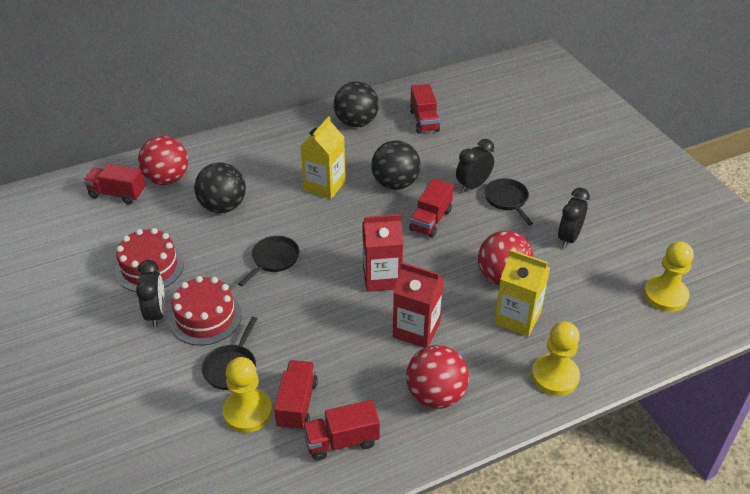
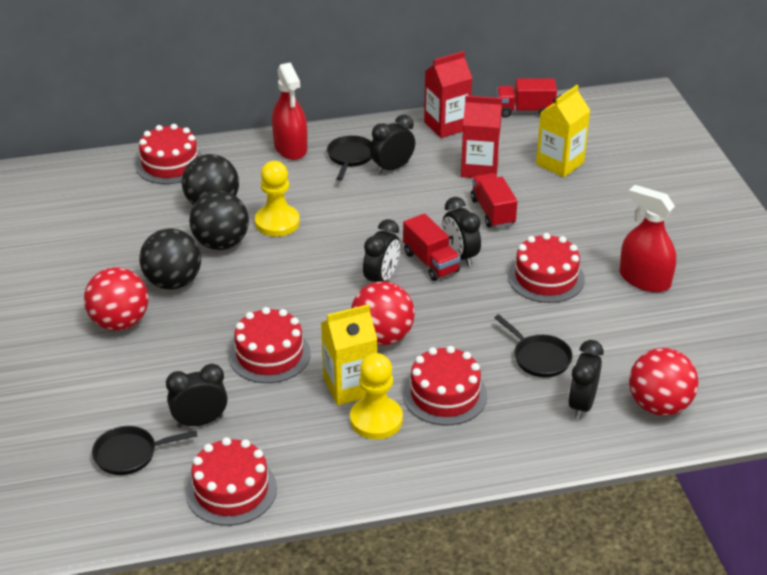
black clock: 3 -> 5
red cake: 2 -> 5
red spray bottle: 0 -> 2
red truck: 5 -> 3
yellow pawn: 3 -> 2

